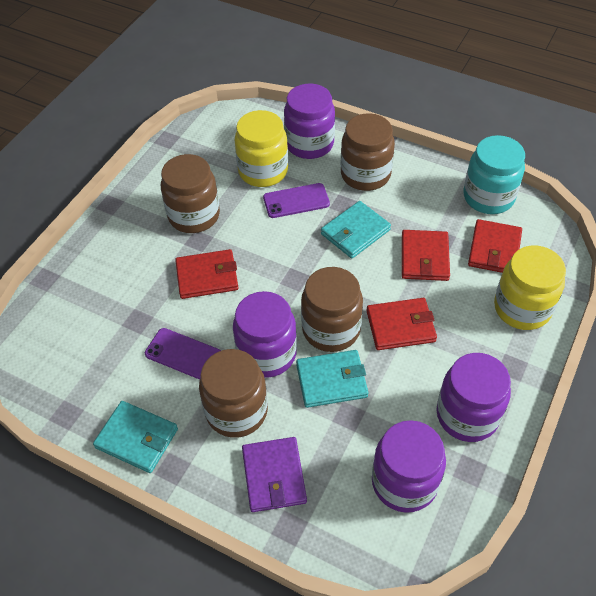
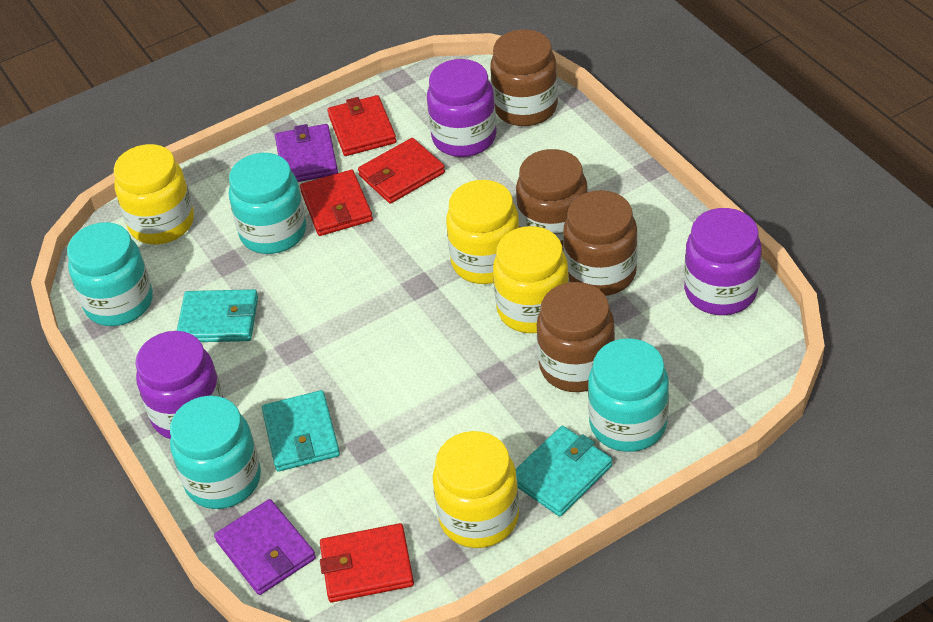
purple jar: 4 -> 3
purple phone: 2 -> 0
purple wallet: 1 -> 2
turquoise jar: 1 -> 4
yellow jar: 2 -> 4

